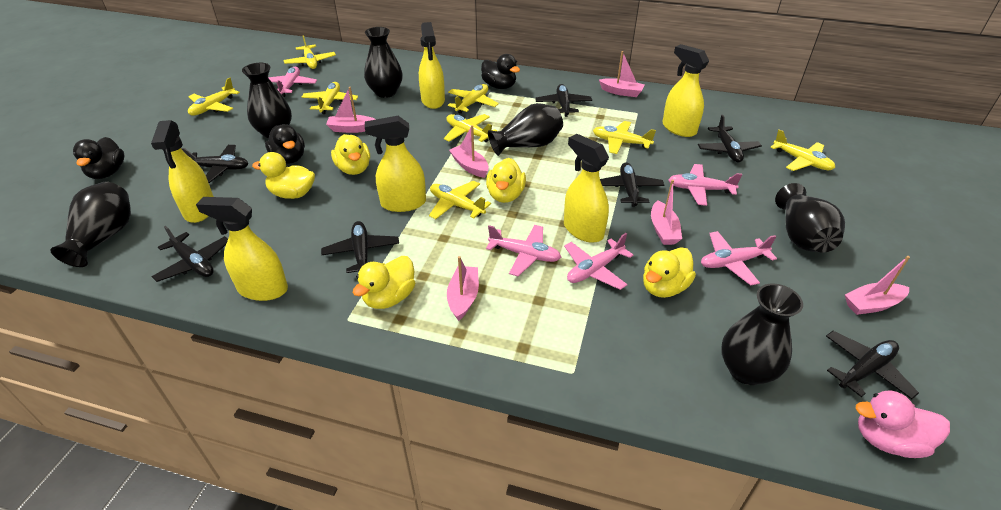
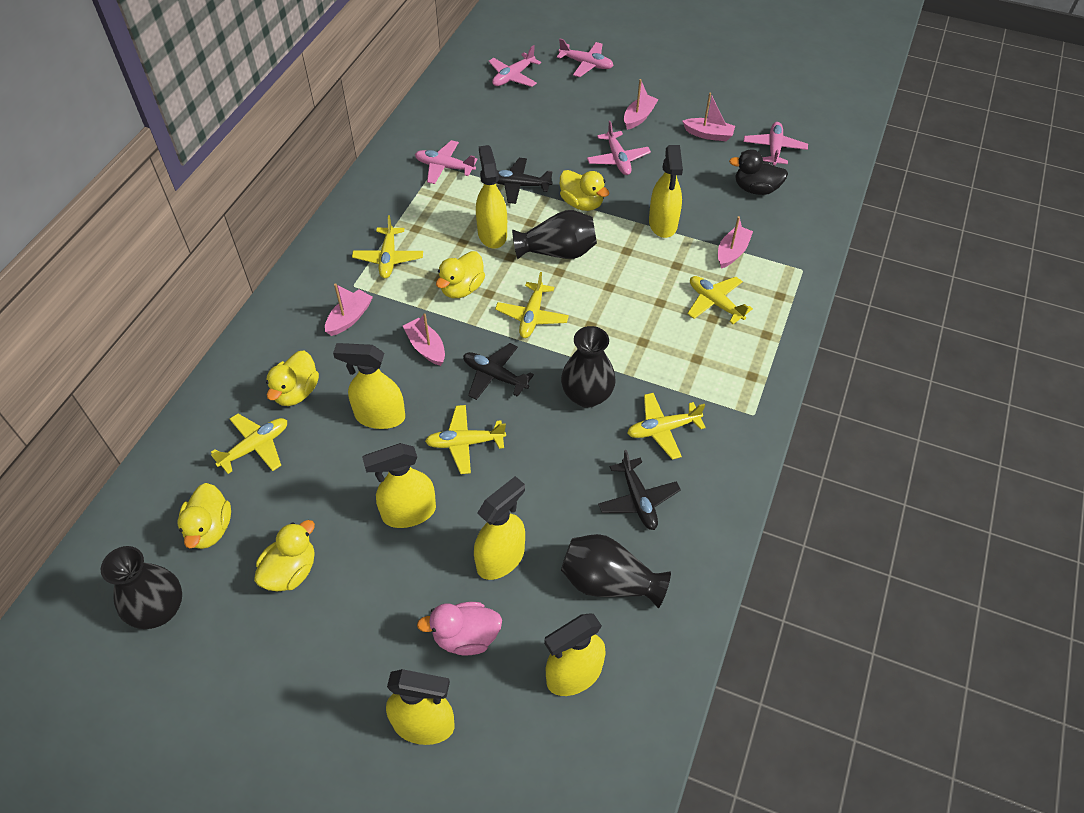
black duck: 3 -> 1
black plane: 7 -> 3
black vase: 6 -> 4
pink boat: 6 -> 5
yellow plane: 8 -> 6
yellow spray bottle: 6 -> 7

